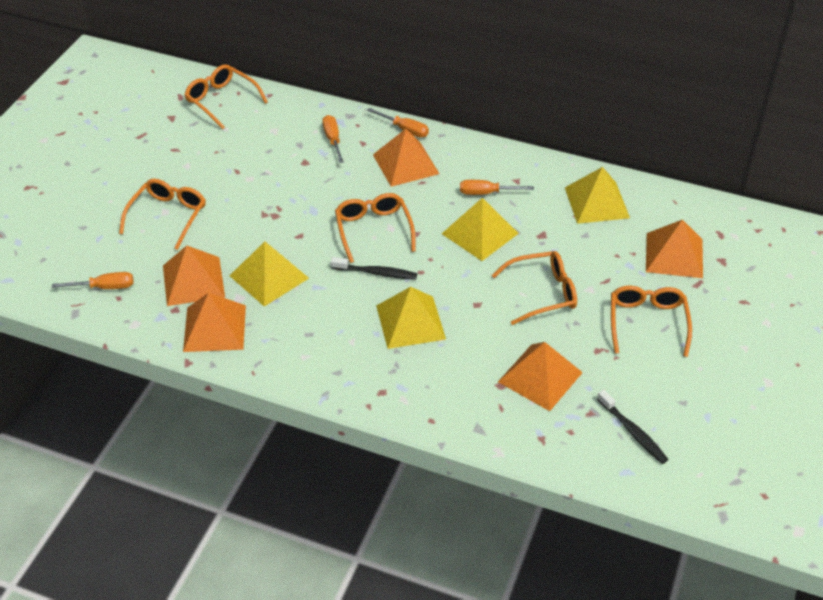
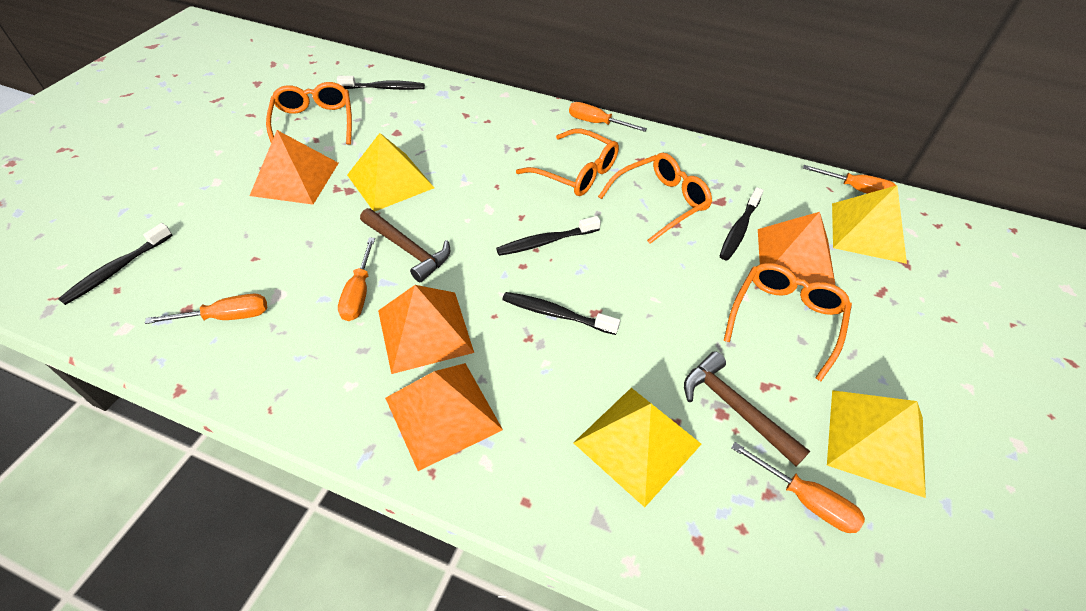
black toothbrush: 2 -> 5
brown hammer: 0 -> 2
orange glasses: 5 -> 4
orange pyramid: 5 -> 4
orange screwdriver: 4 -> 5

